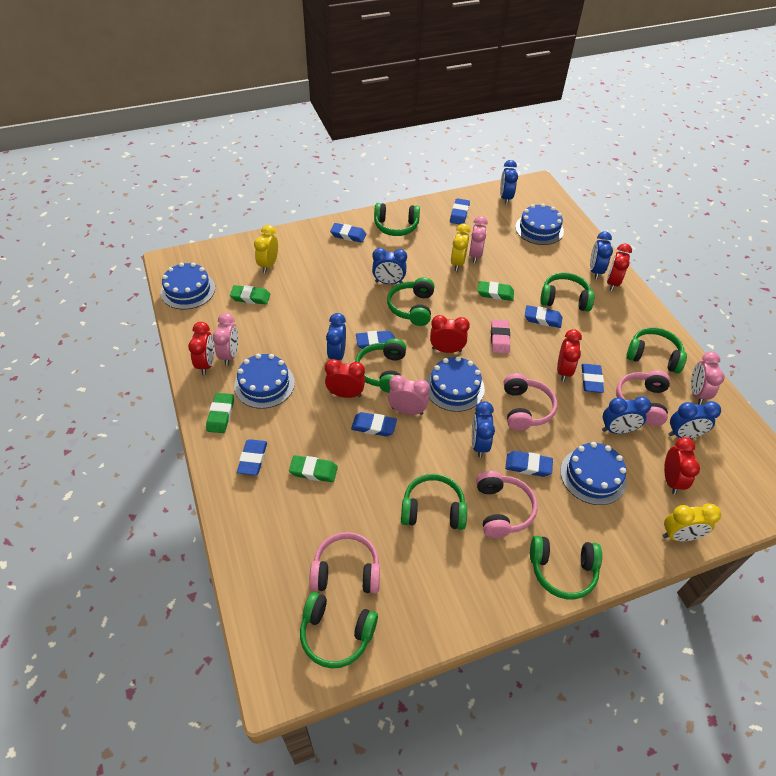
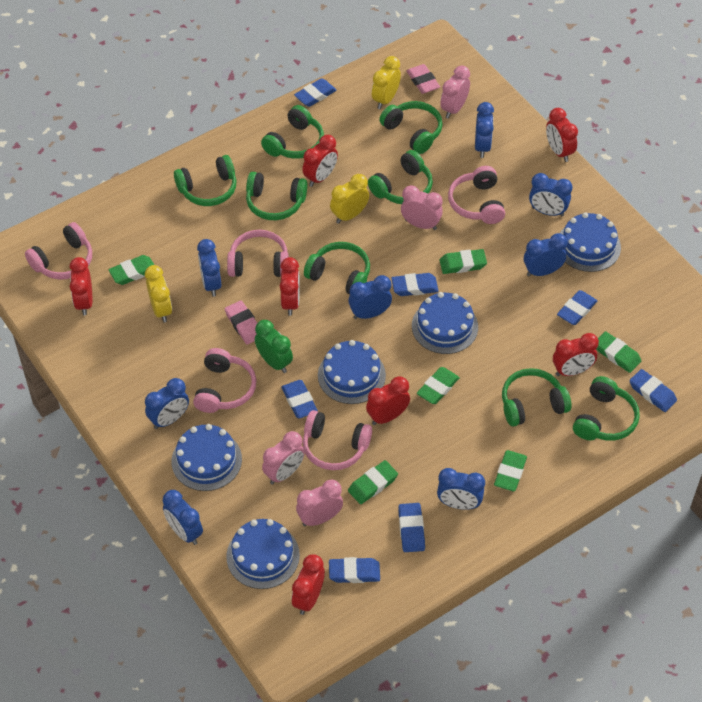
blue clock: 7 -> 8
blue eraser: 8 -> 7
green clock: 0 -> 1
green eraser: 4 -> 6
pink eraser: 1 -> 2
pink headphones: 4 -> 5
red clock: 6 -> 7

